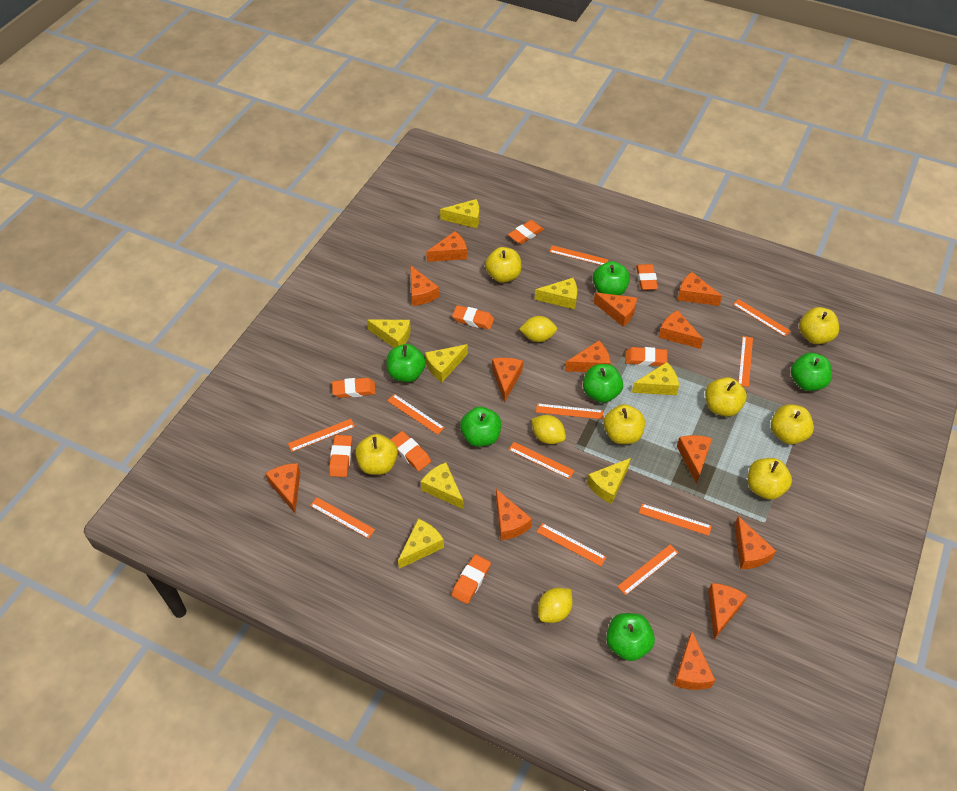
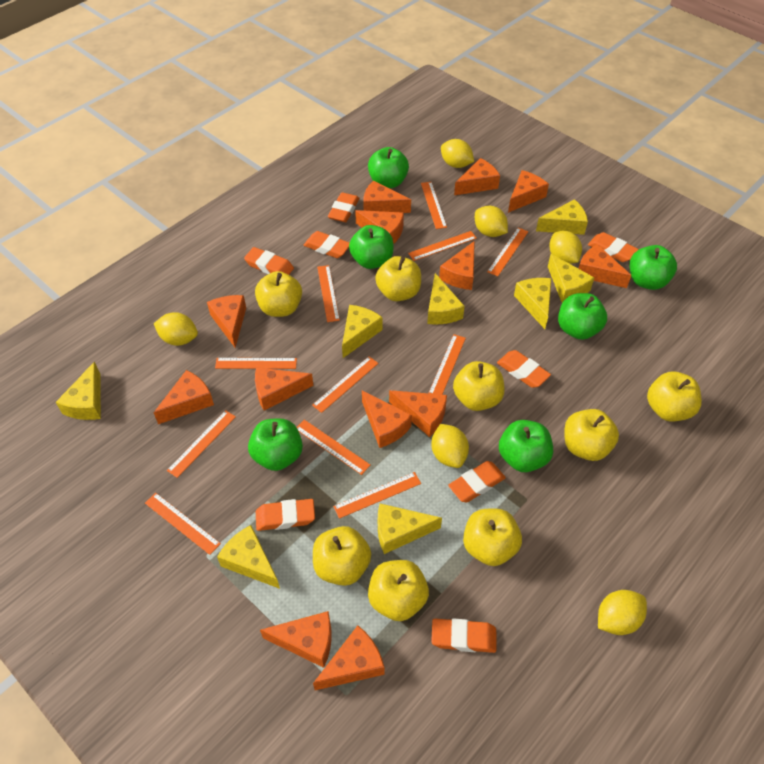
yellow apple: 7 -> 8
yellow lemon: 3 -> 6

